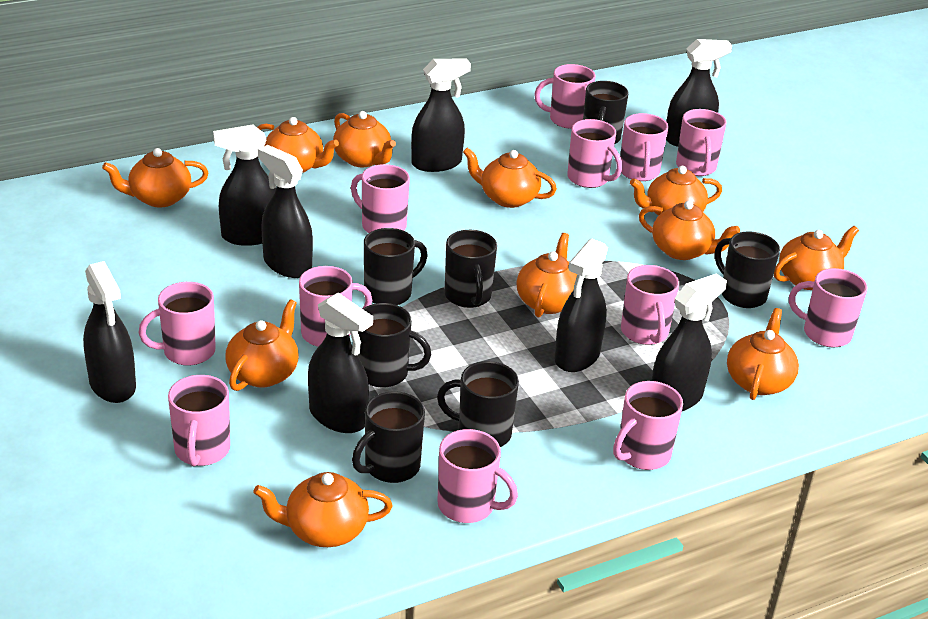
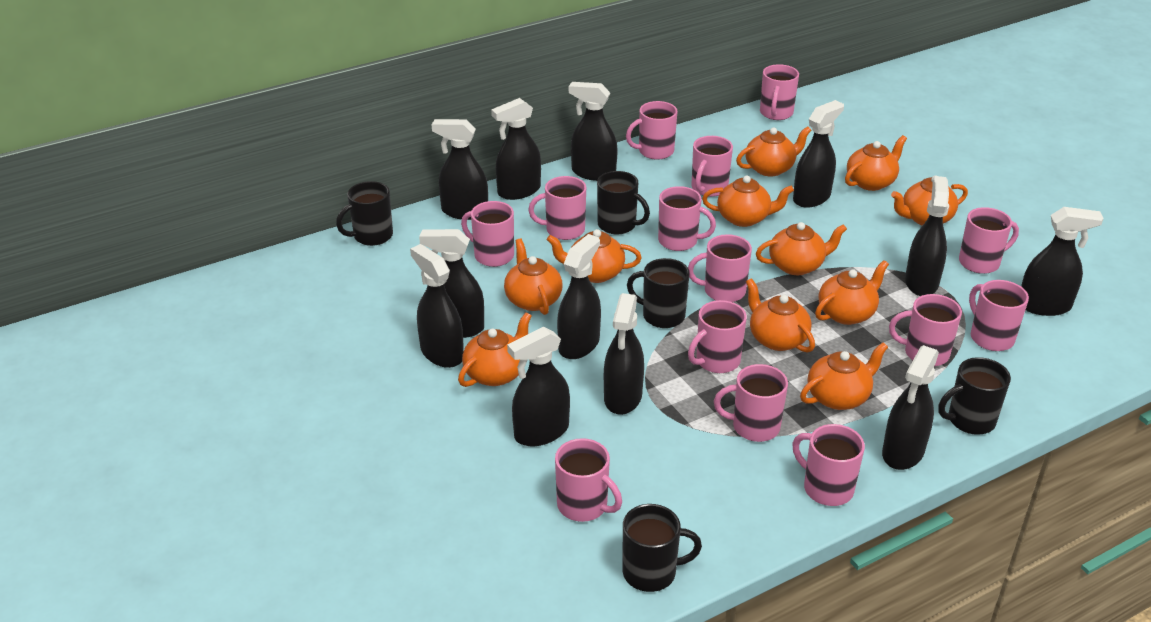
black mug: 7 -> 5
black spray bottle: 8 -> 12
pink mug: 12 -> 14

